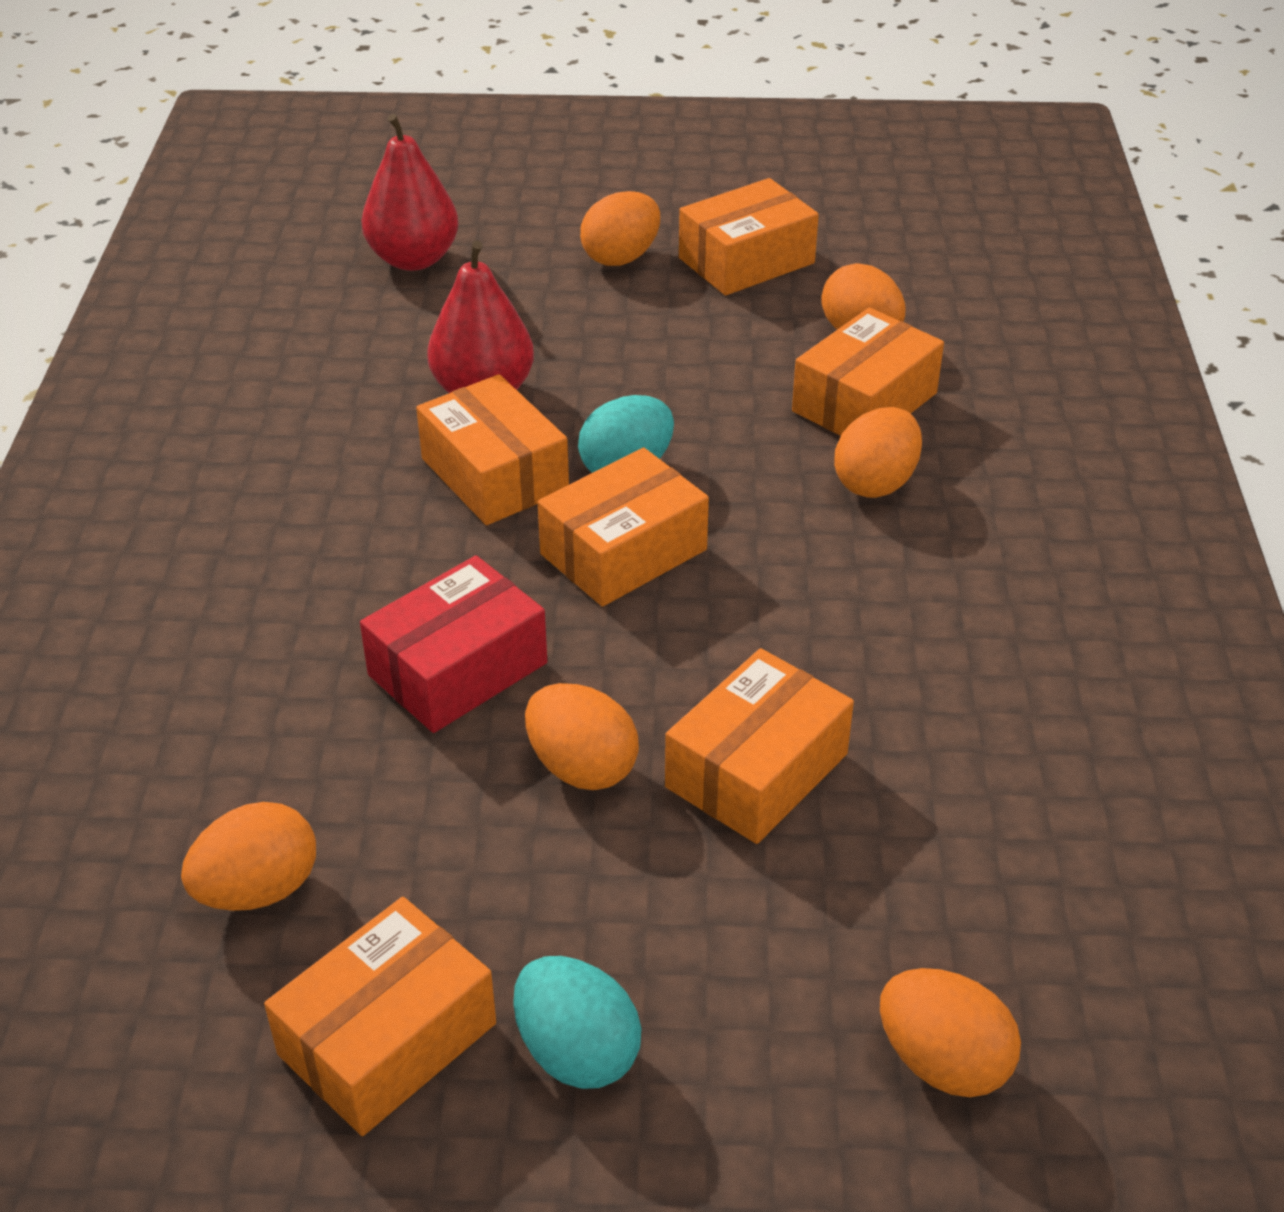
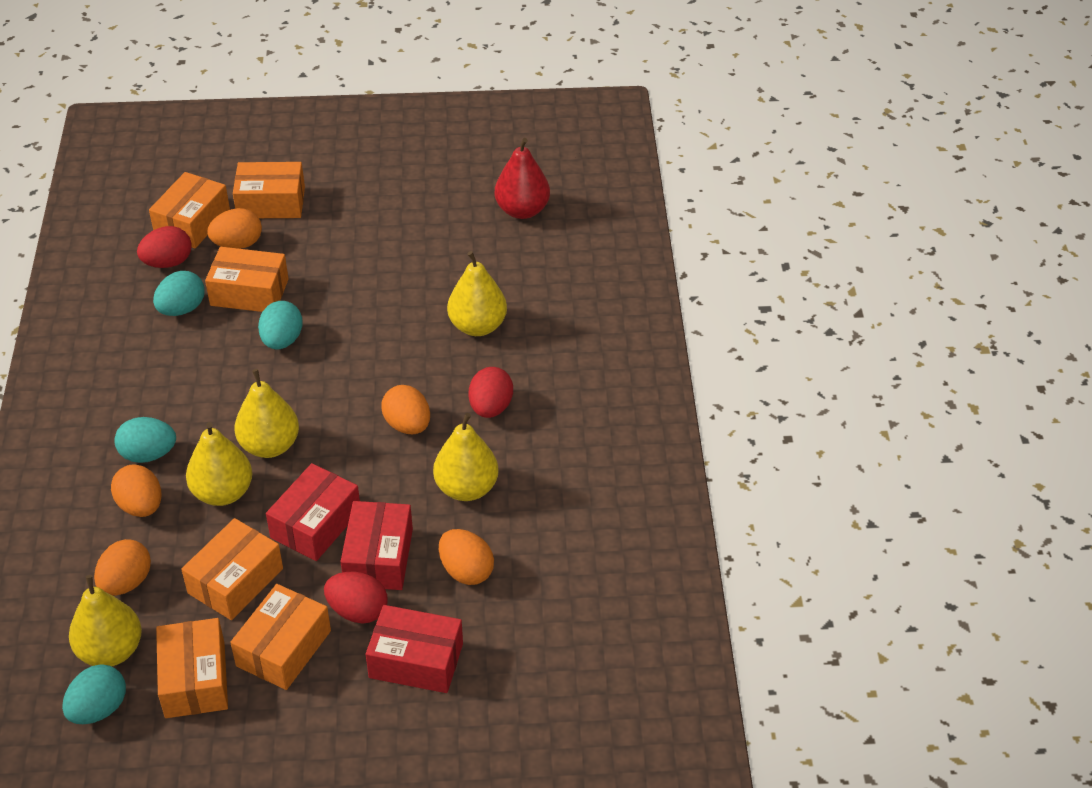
orange egg: 6 -> 5
red box: 1 -> 3
red egg: 0 -> 3
red pear: 2 -> 1
turquoise egg: 2 -> 4
yellow pear: 0 -> 5

